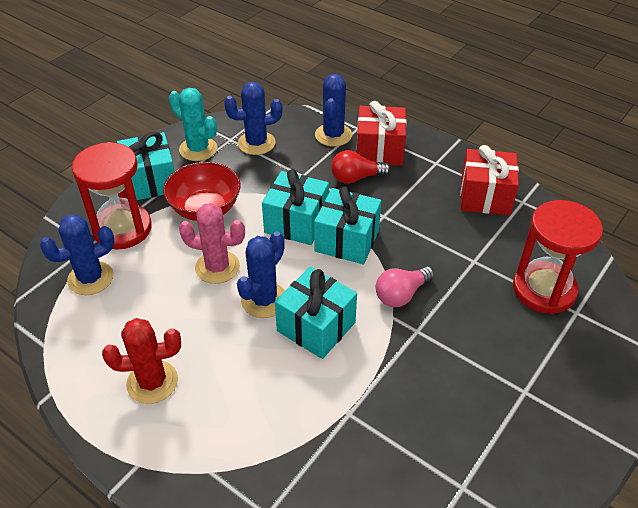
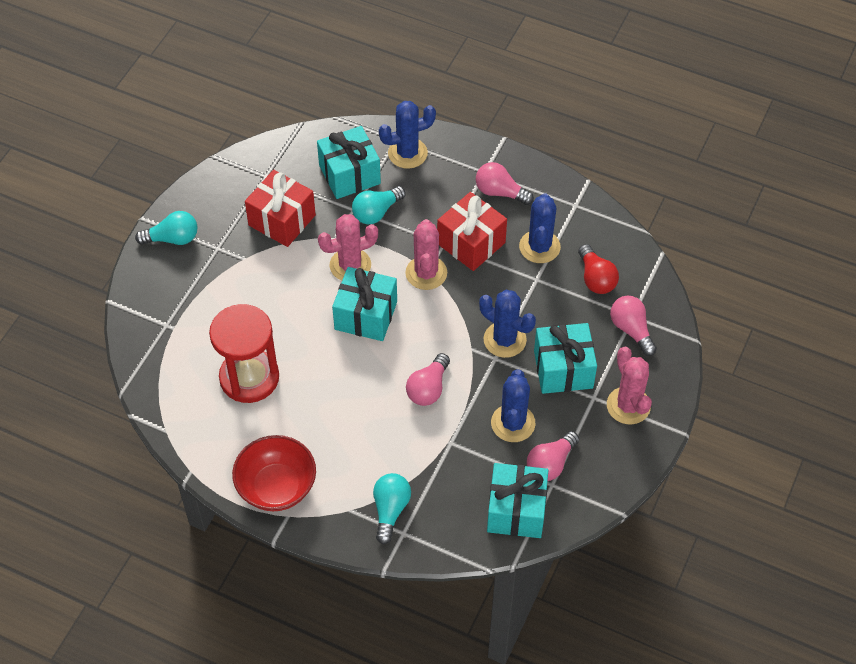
pink cactus: 1 -> 3
pink light bulb: 1 -> 4
red cactus: 1 -> 0
red hourglass: 2 -> 1
turquoise cactus: 1 -> 0
turquoise light bulb: 0 -> 3

